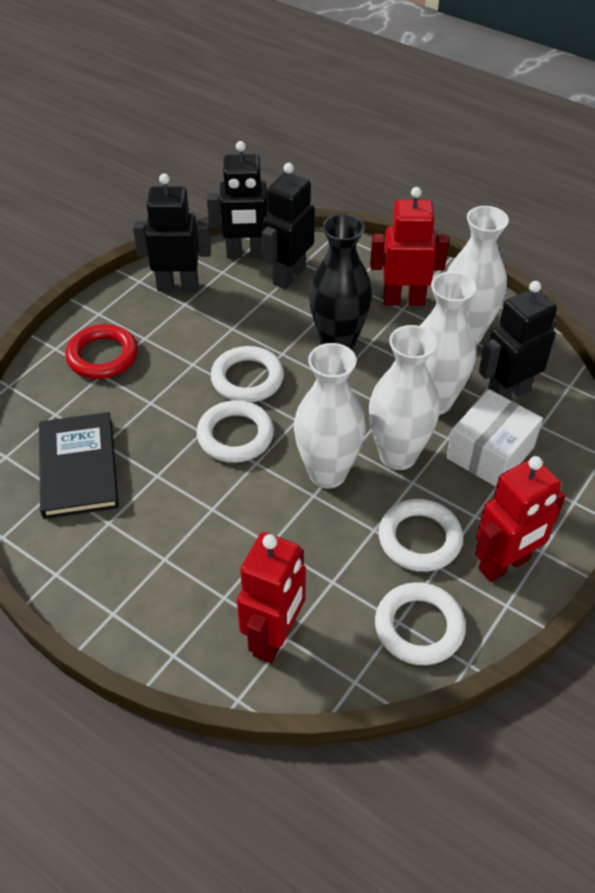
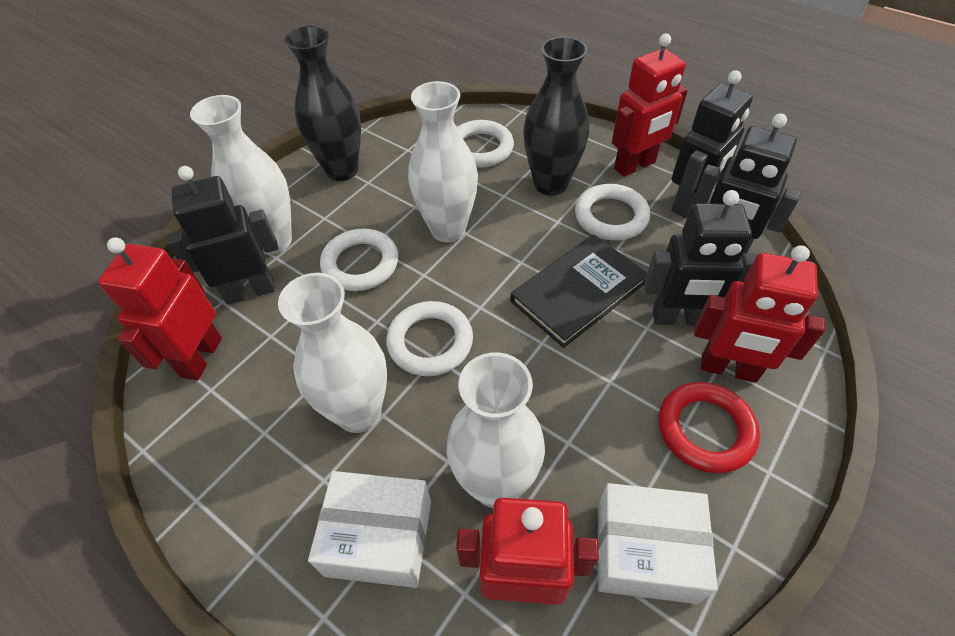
black vase: 1 -> 2
red robot: 3 -> 4
white box: 1 -> 2

